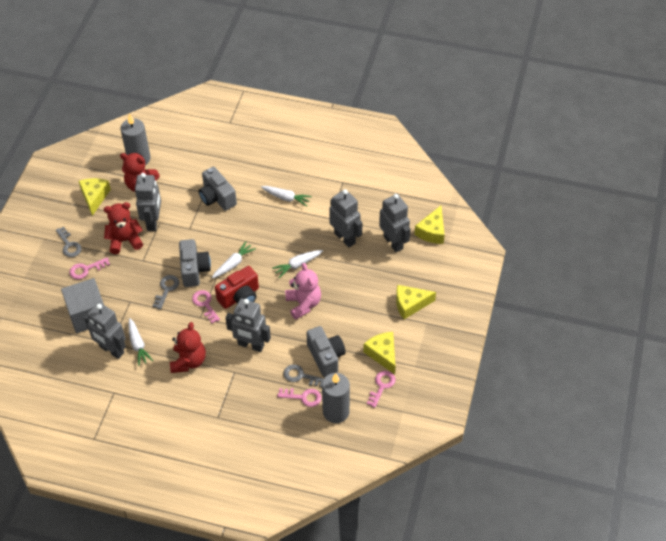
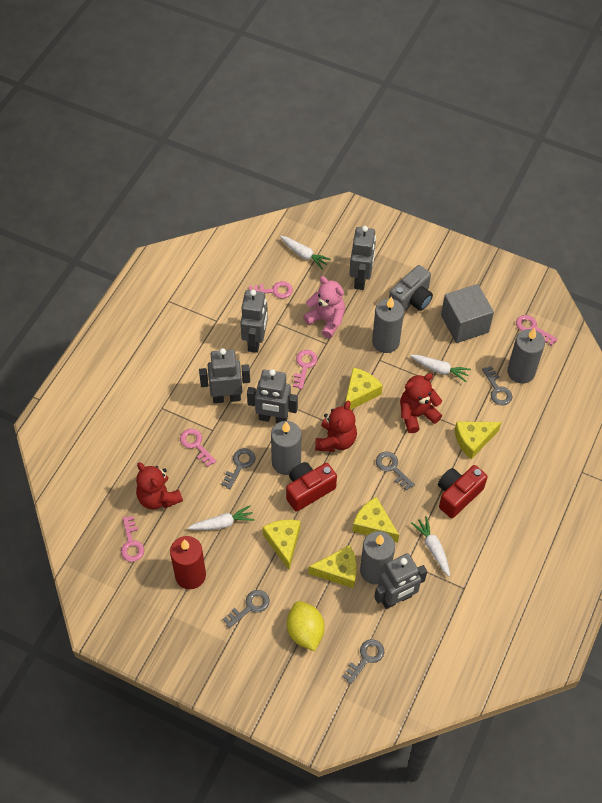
grey camera: 3 -> 1
grey candle: 2 -> 4
grey key: 3 -> 5
pink key: 4 -> 5
red camera: 1 -> 2
red candle: 0 -> 1
yellow cheese: 4 -> 5
yellow lemon: 0 -> 1

